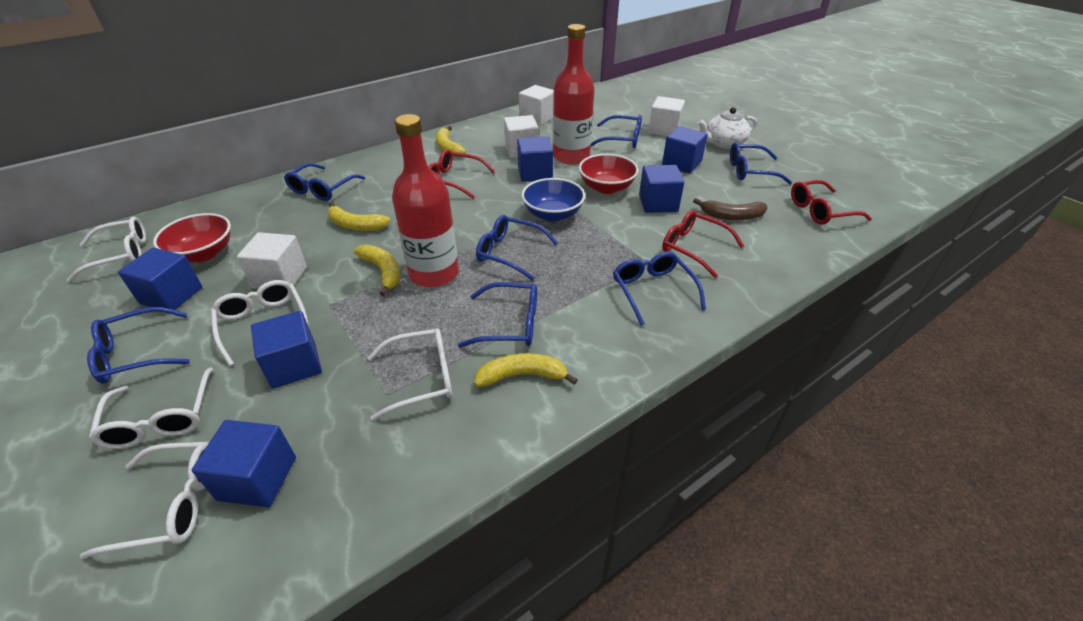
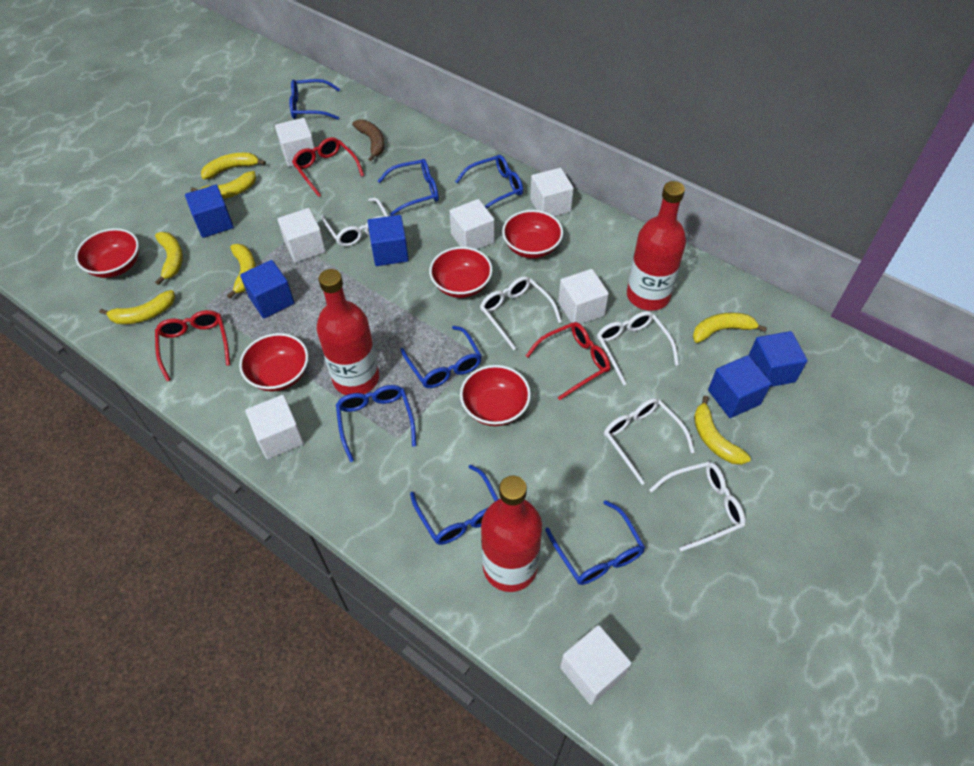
blue bowl: 1 -> 0
blue cube: 6 -> 5
red bottle: 2 -> 3
red bowl: 2 -> 5
white cube: 4 -> 7
white teapot: 1 -> 0
yellow banana: 4 -> 7

